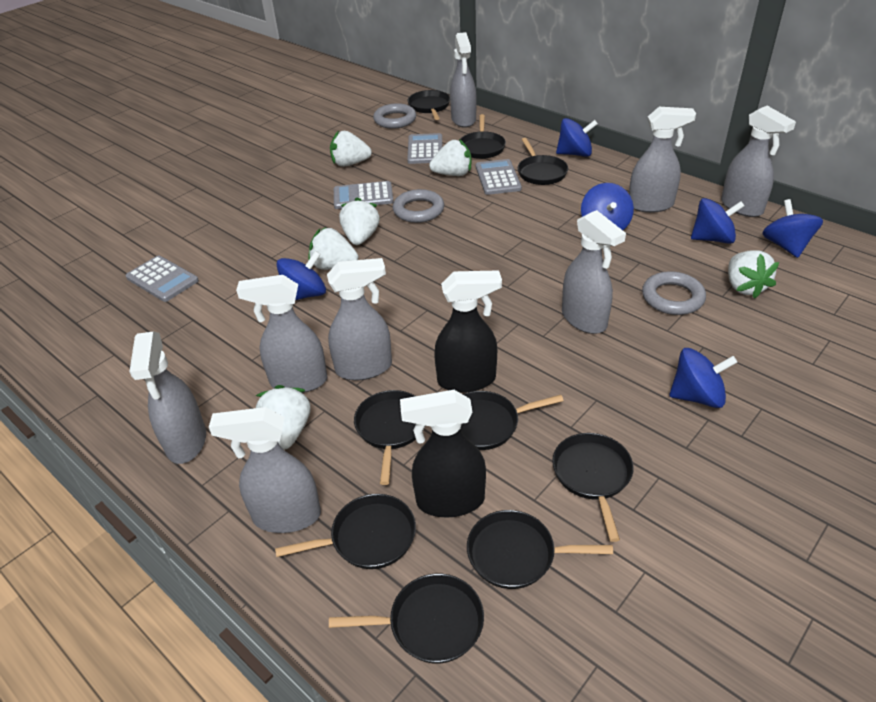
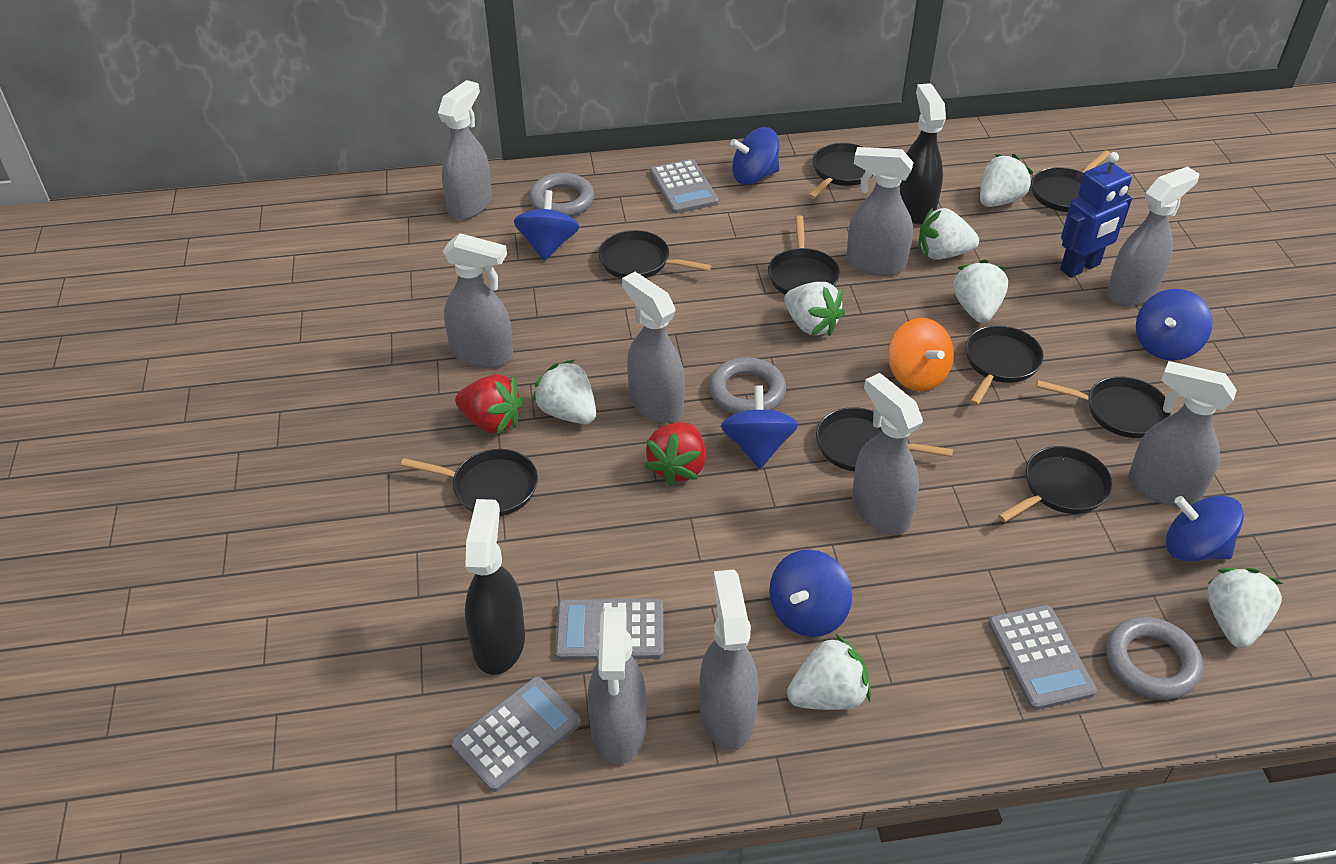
blue robot: 0 -> 1
grey spray bottle: 8 -> 9
orange spinning top: 0 -> 1
red strawberry: 0 -> 2
white strawberry: 6 -> 7

